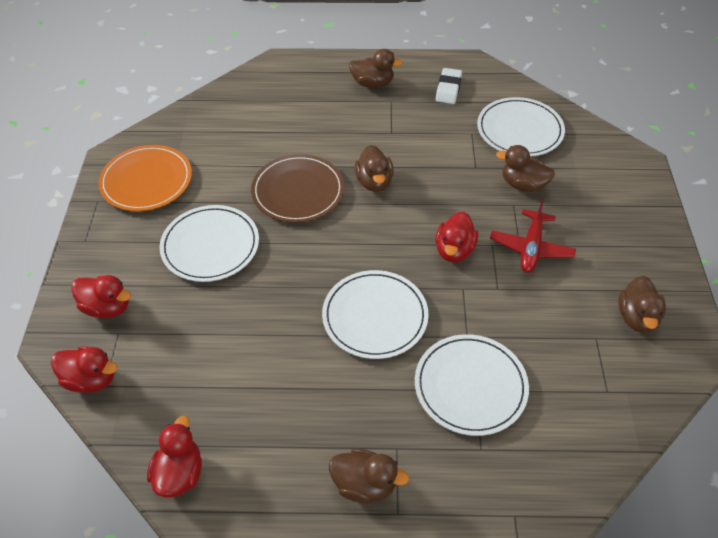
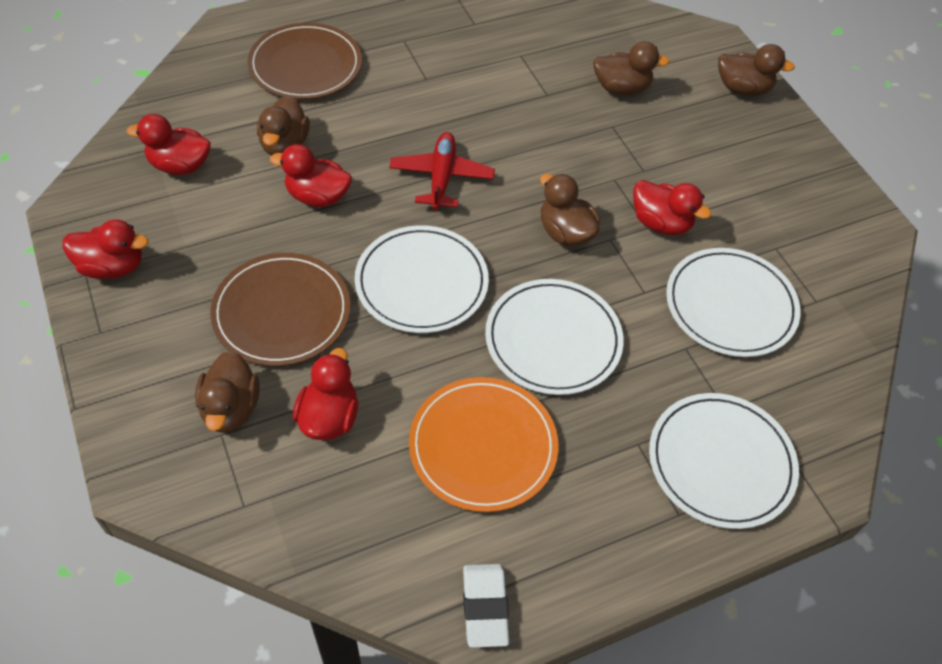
brown plate: 1 -> 2
red duck: 4 -> 5

